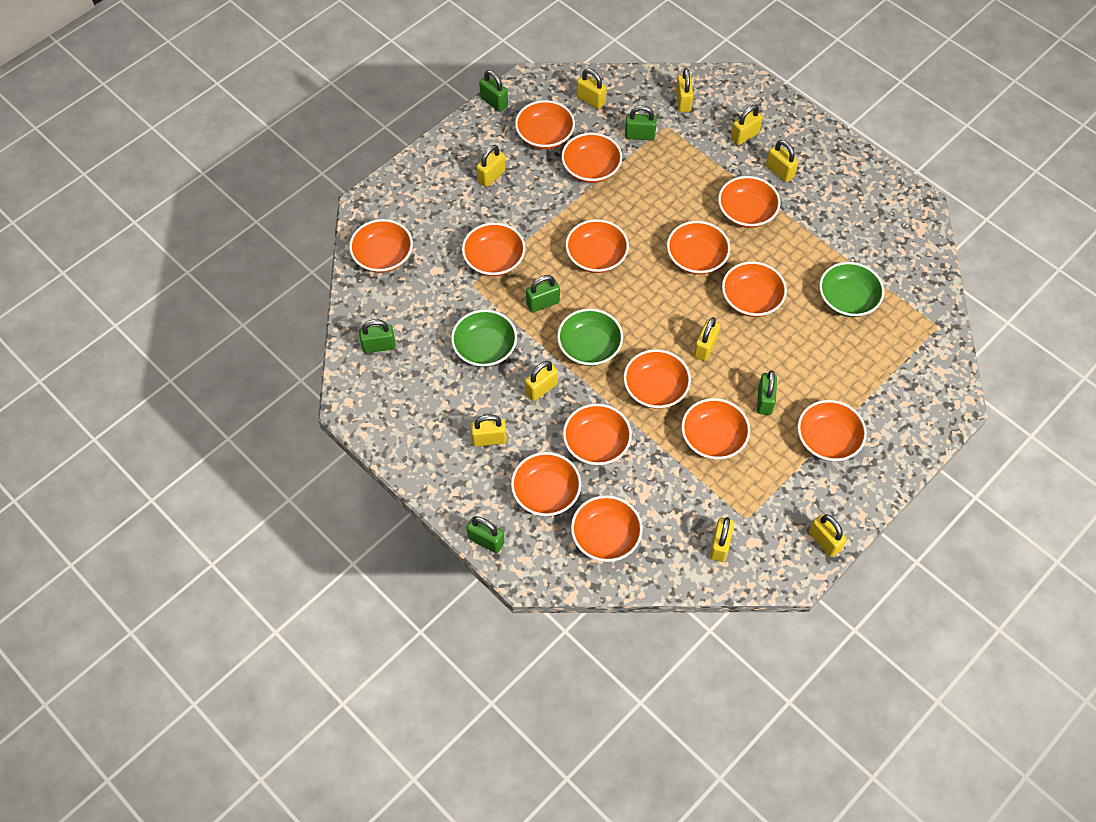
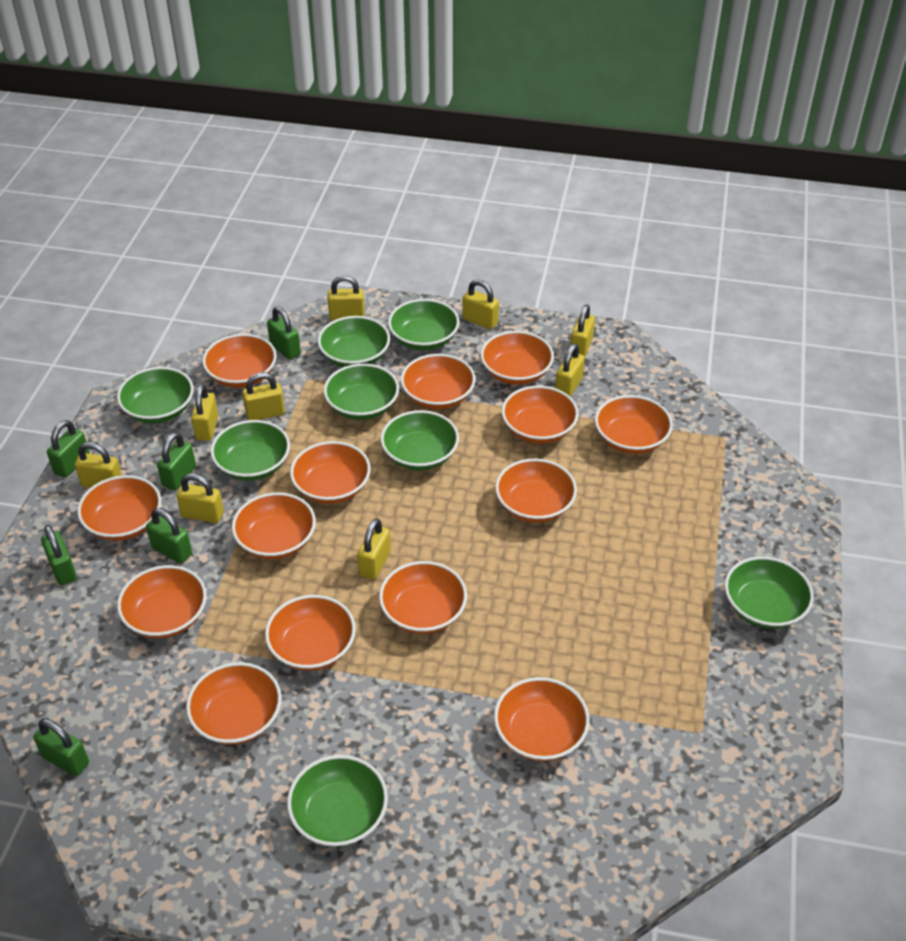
green bowl: 3 -> 8
yellow padlock: 10 -> 9

